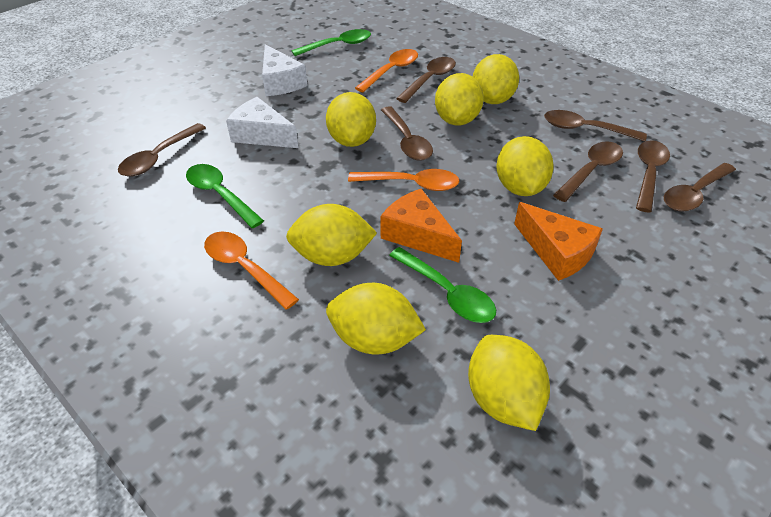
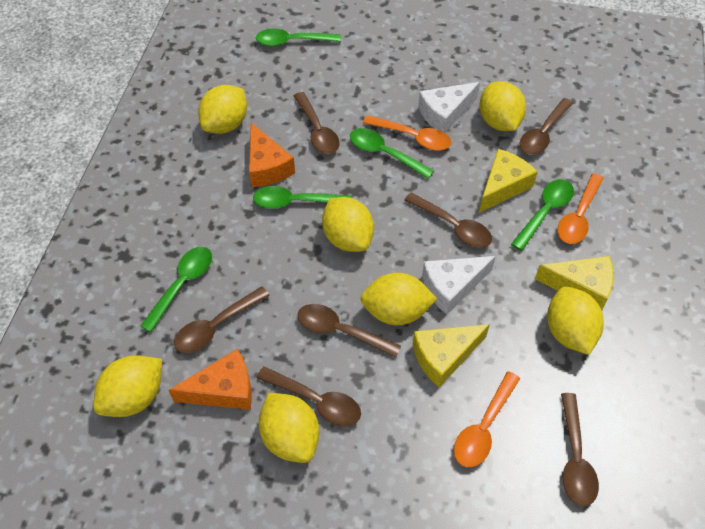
green spoon: 3 -> 5
yellow cheese: 0 -> 3

